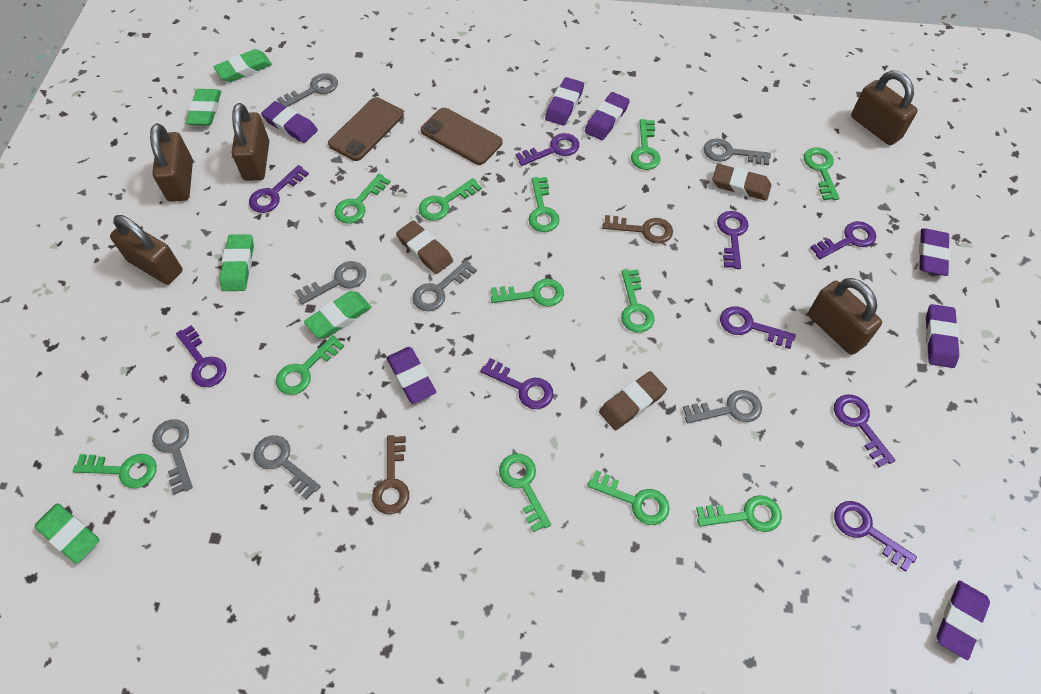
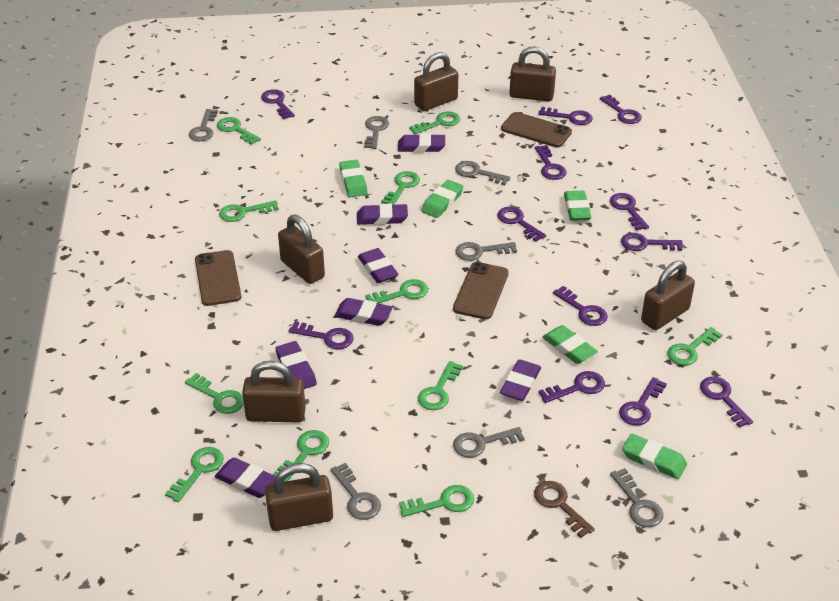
brown eraser: 3 -> 0
brown key: 2 -> 1
brown padlock: 5 -> 6
brown phone: 2 -> 3
green key: 12 -> 11
purple key: 9 -> 12

